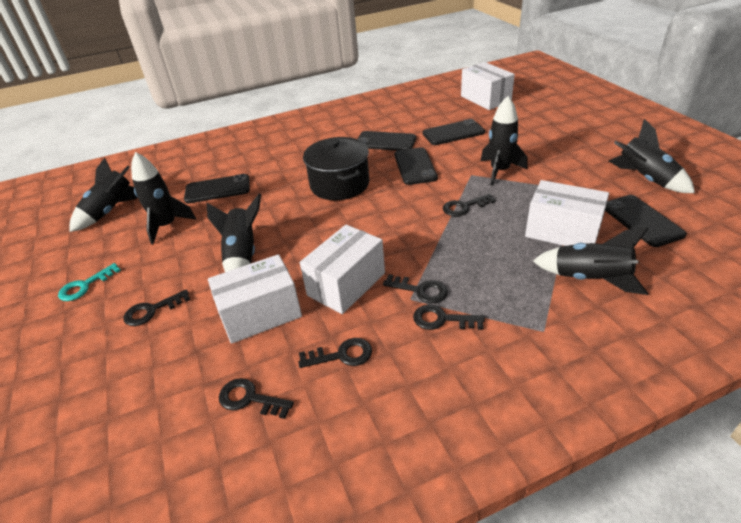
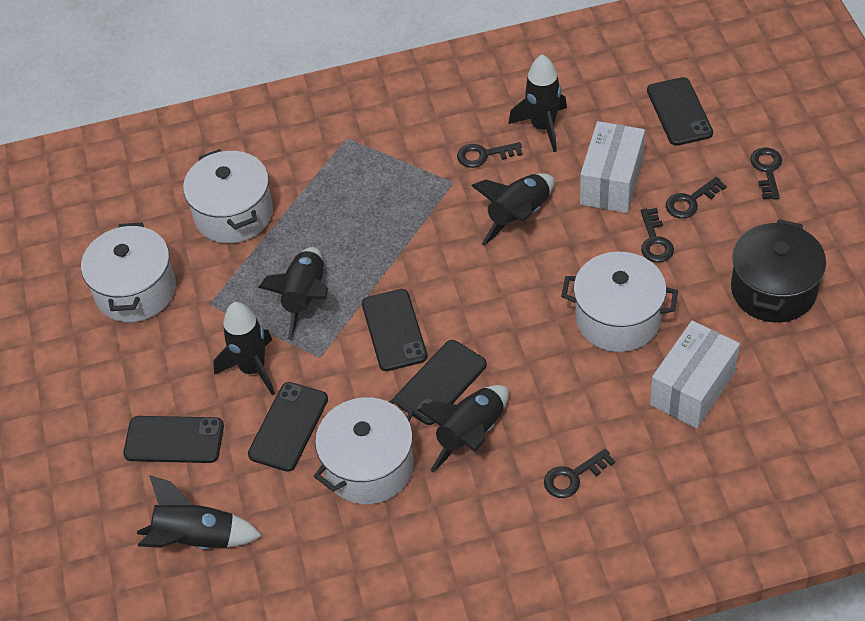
black key: 6 -> 5
turquoise key: 1 -> 0
white box: 4 -> 2
white pot: 0 -> 4

